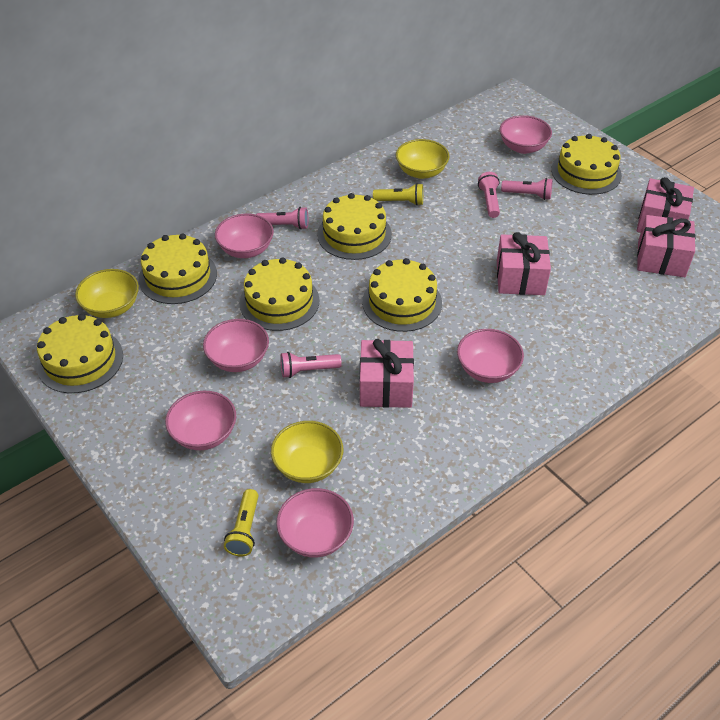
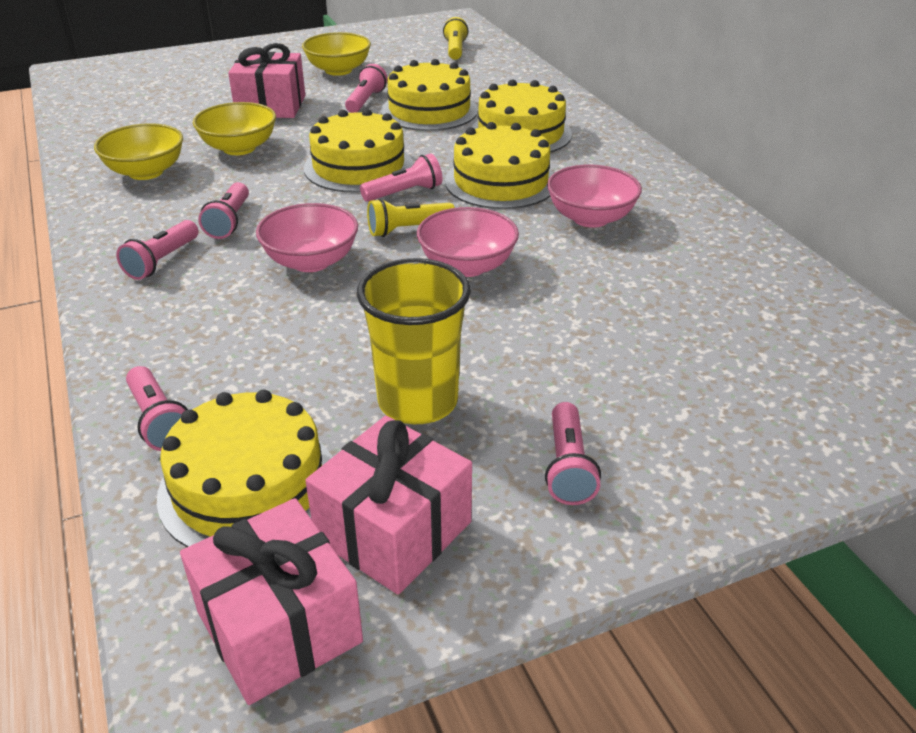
pink bowl: 6 -> 3
pink flashlight: 4 -> 6
pink gift: 4 -> 3
yellow cake: 6 -> 5
yellow cup: 0 -> 1

